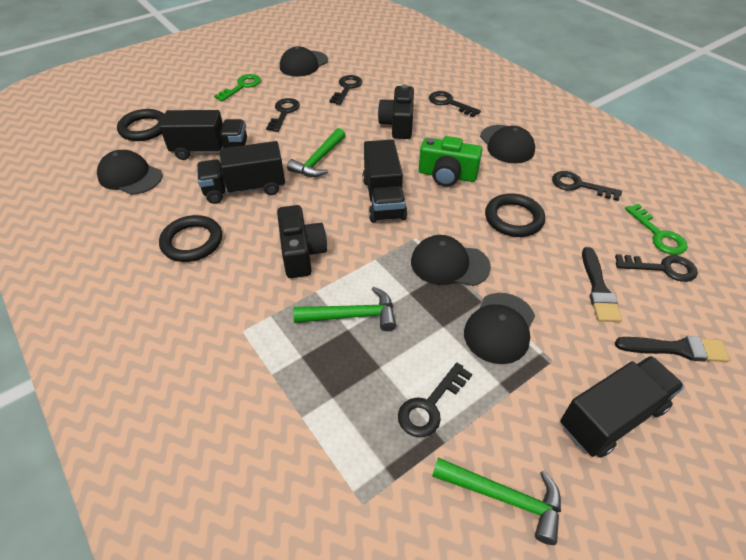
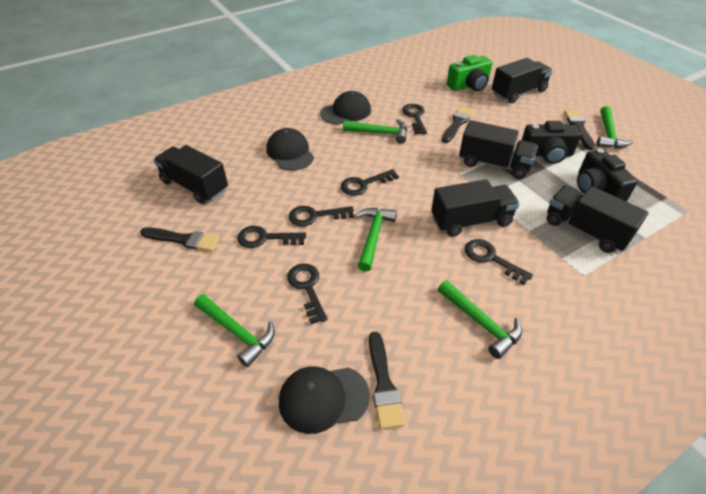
black brush: 2 -> 4
black cap: 5 -> 3
black ring: 3 -> 0
black truck: 4 -> 5
green hammer: 3 -> 5
green key: 2 -> 0

